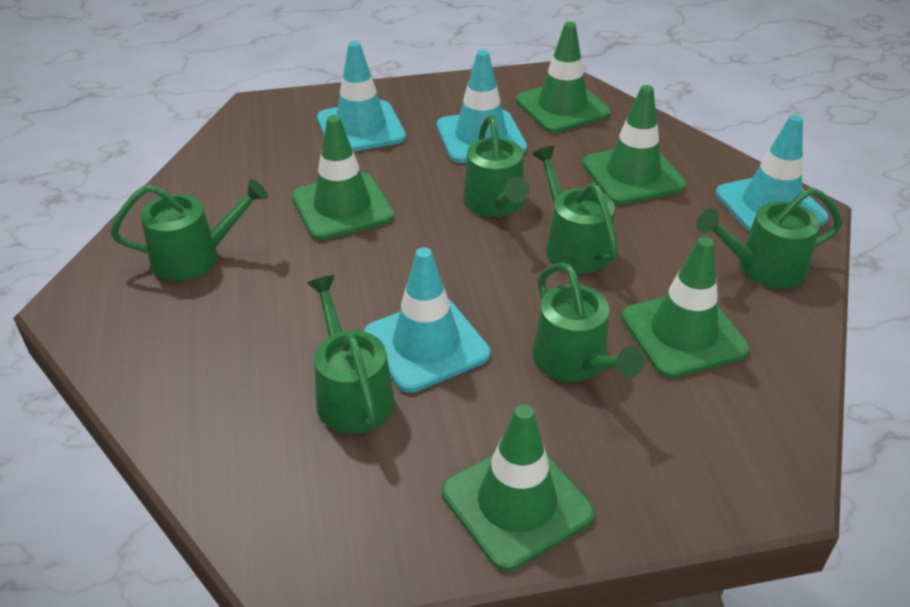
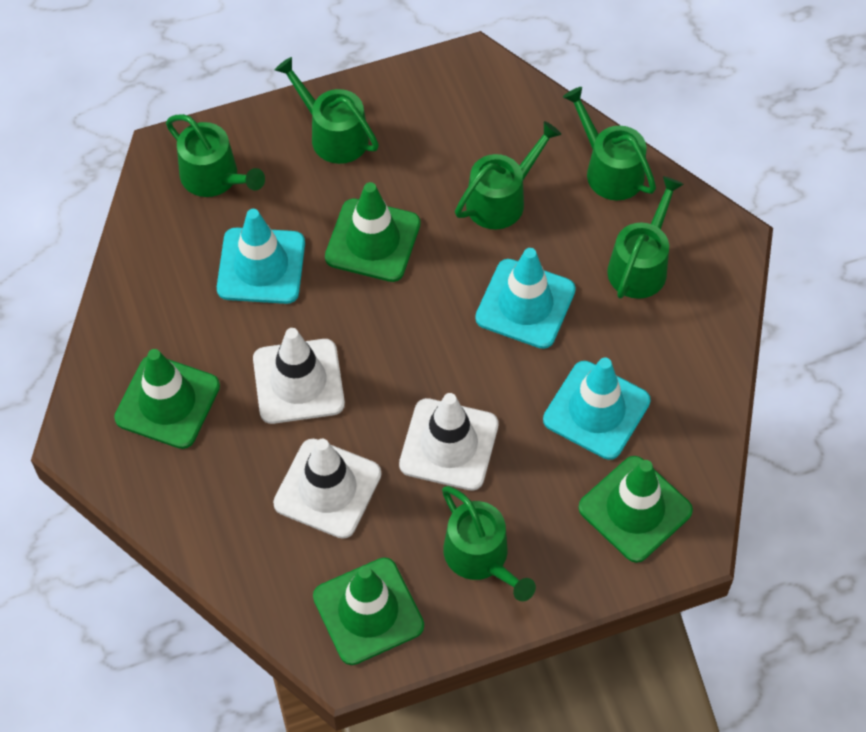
green traffic cone: 5 -> 4
turquoise traffic cone: 4 -> 3
white traffic cone: 0 -> 3

